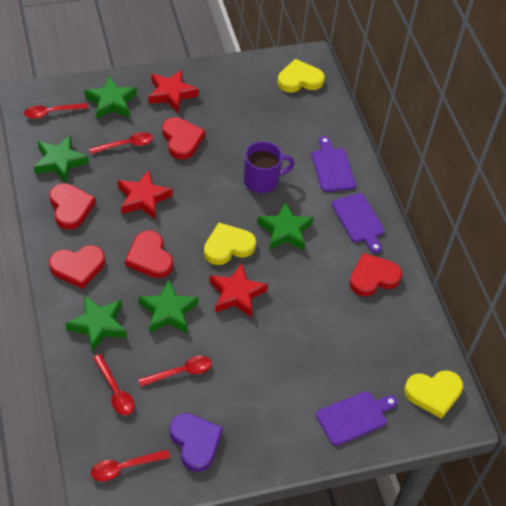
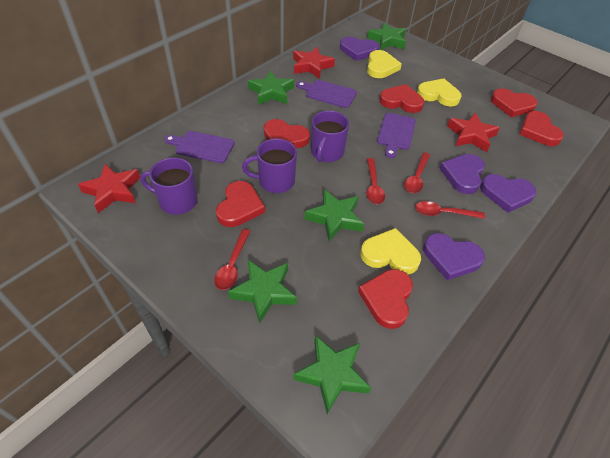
purple heart: 1 -> 4
purple mug: 1 -> 3
red heart: 5 -> 6
red spoon: 5 -> 4

